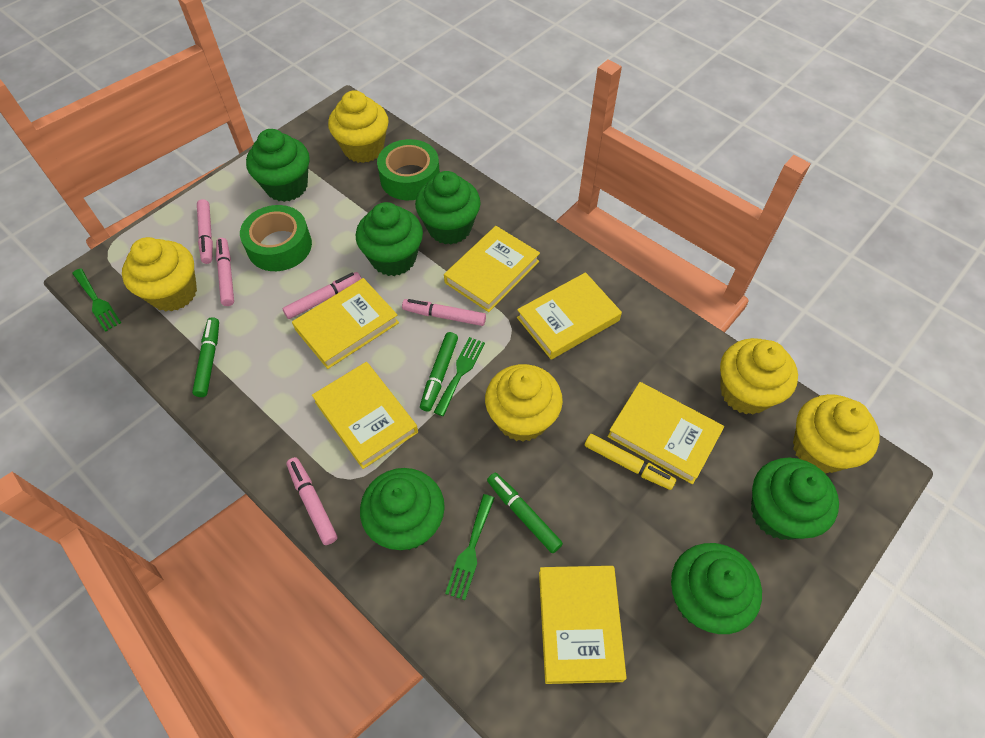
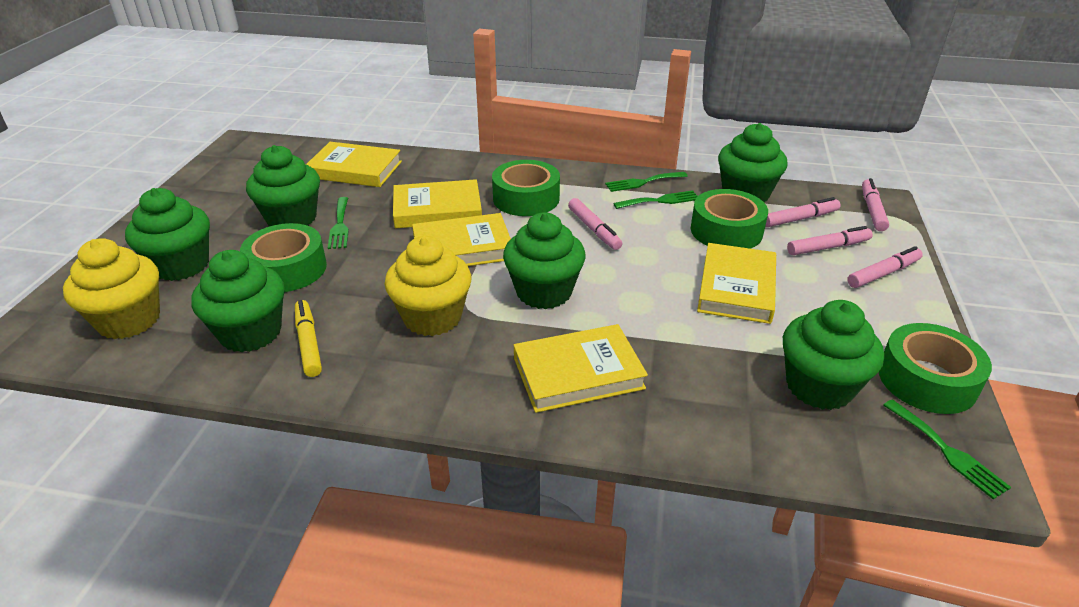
green fork: 3 -> 4
green marker: 3 -> 0
green tape: 2 -> 4
yellow book: 6 -> 5
yellow cupcake: 5 -> 2

